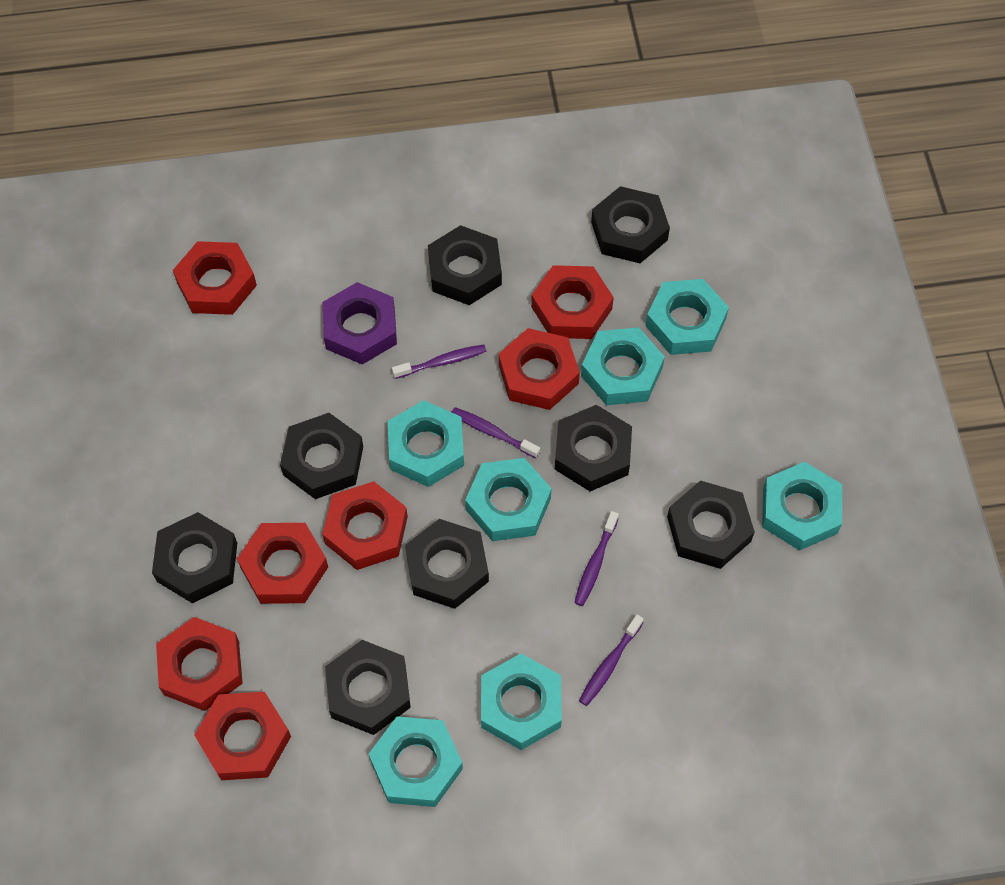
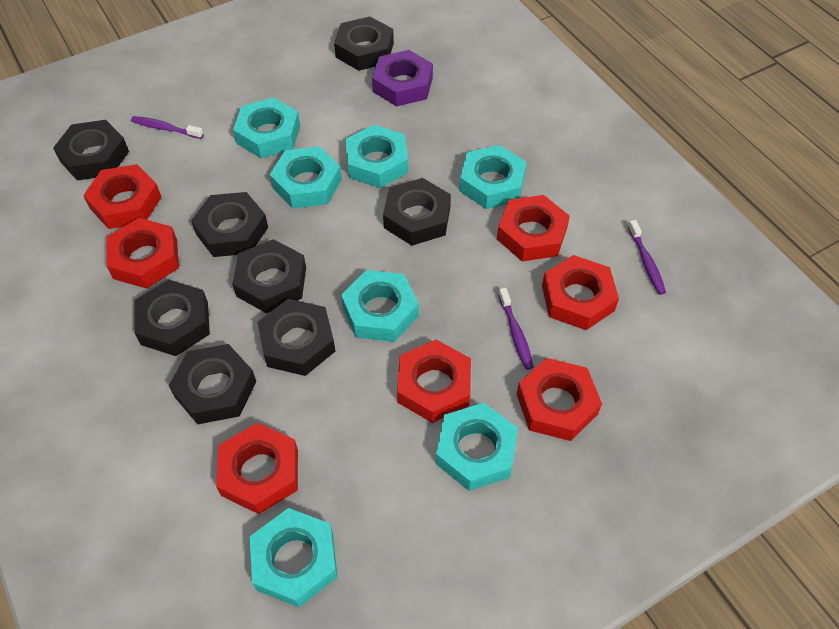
purple toothbrush: 4 -> 3

